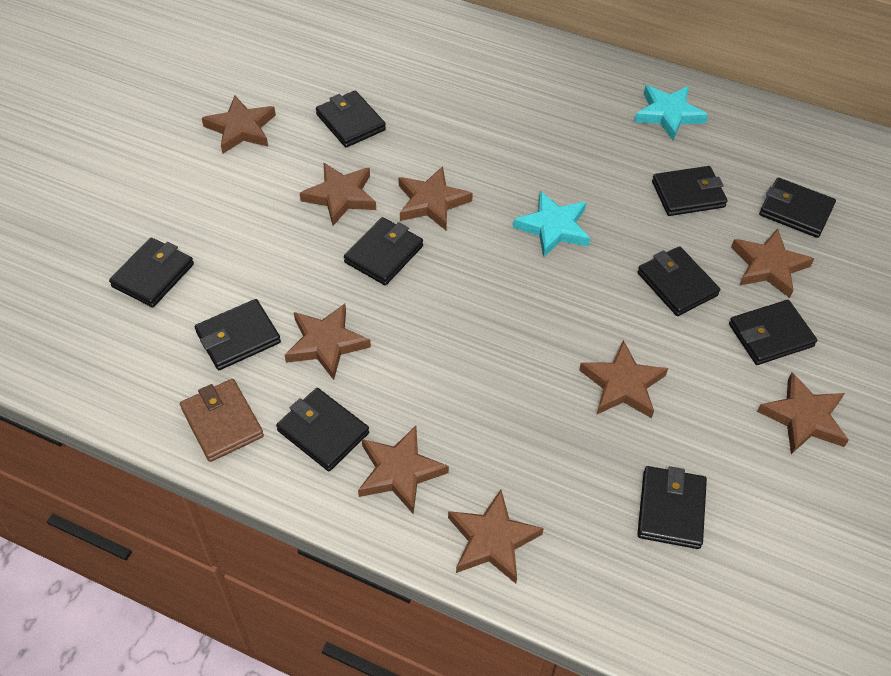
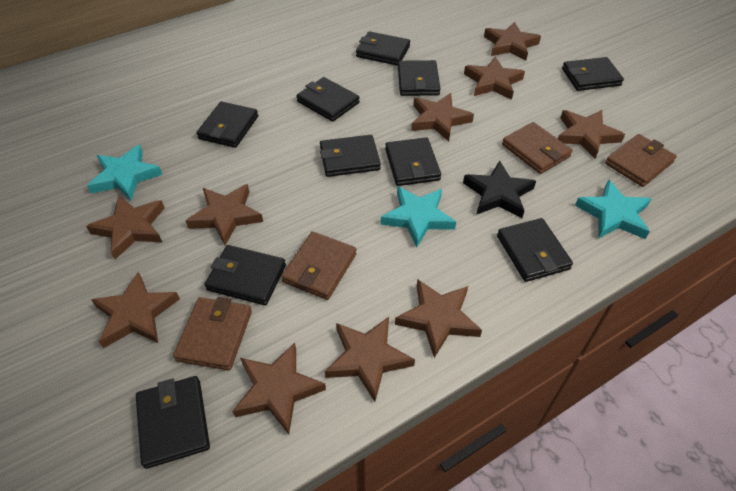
black star: 0 -> 1
brown star: 9 -> 10
brown wallet: 1 -> 4
turquoise star: 2 -> 3

